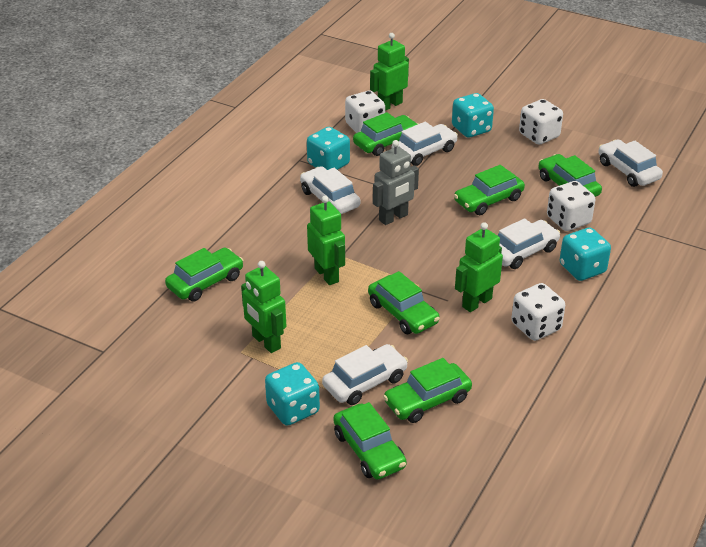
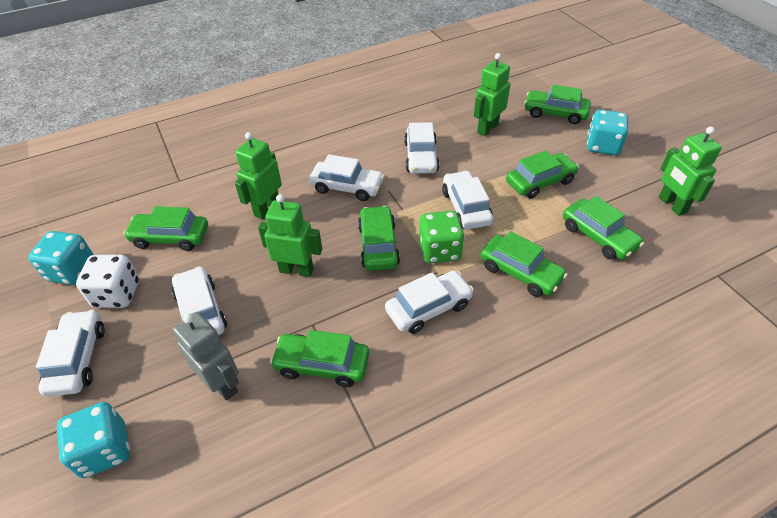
green dice: 0 -> 1
turquoise dice: 4 -> 3
white car: 5 -> 6
white dice: 4 -> 1

